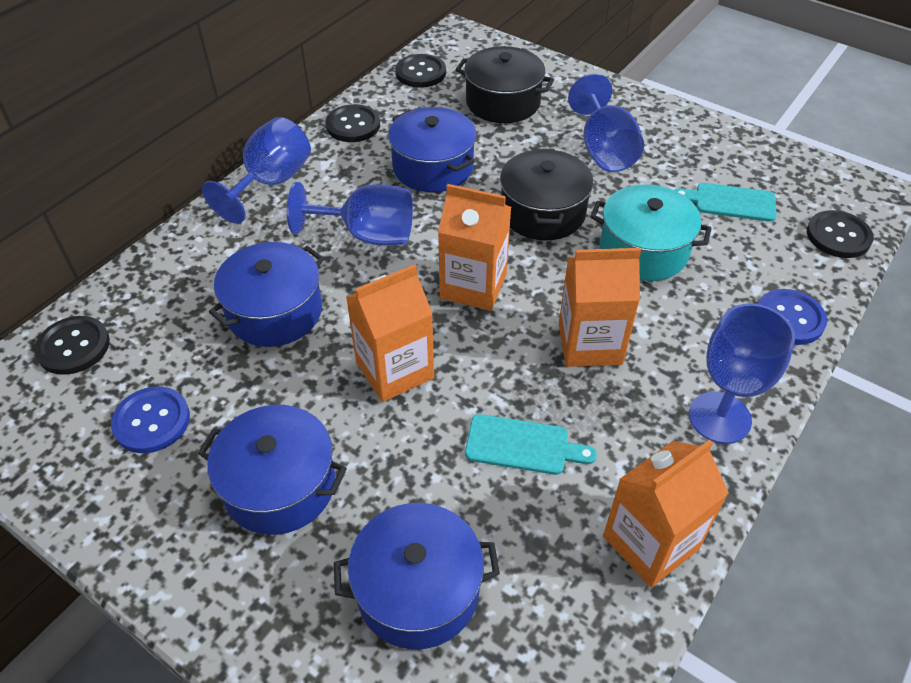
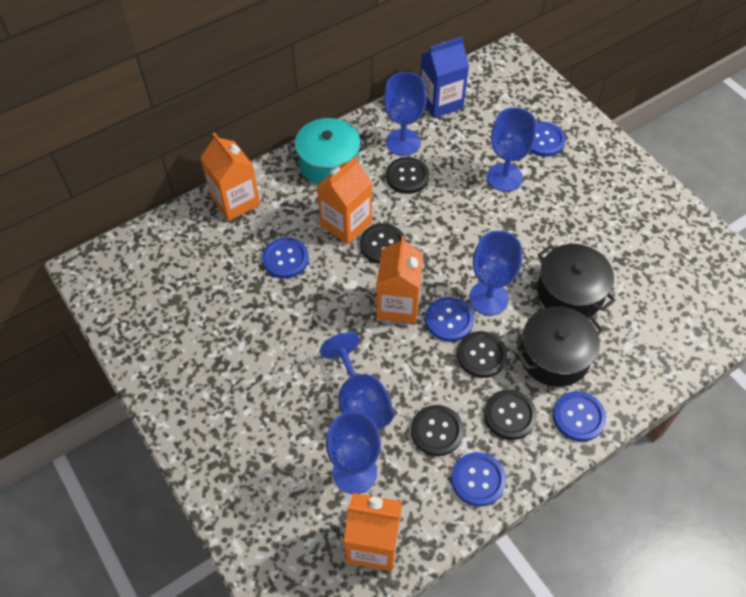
black button: 4 -> 5
blue button: 2 -> 5
blue carton: 0 -> 1
blue goblet: 4 -> 5
blue pot: 4 -> 0
turquoise cutting board: 2 -> 0

